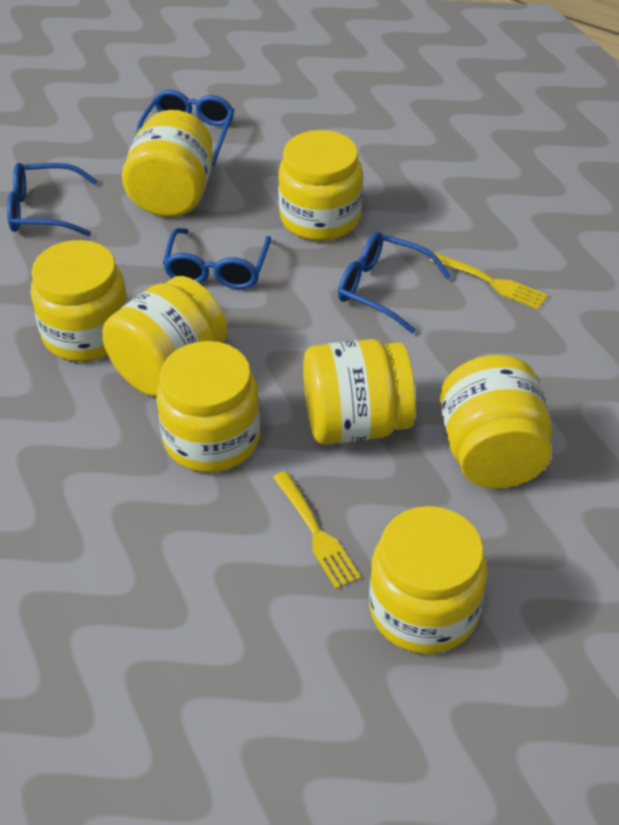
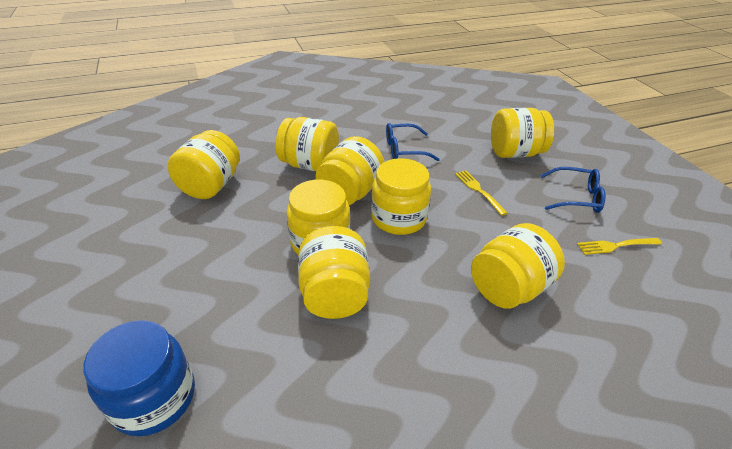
blue glasses: 4 -> 2
blue jar: 0 -> 1

